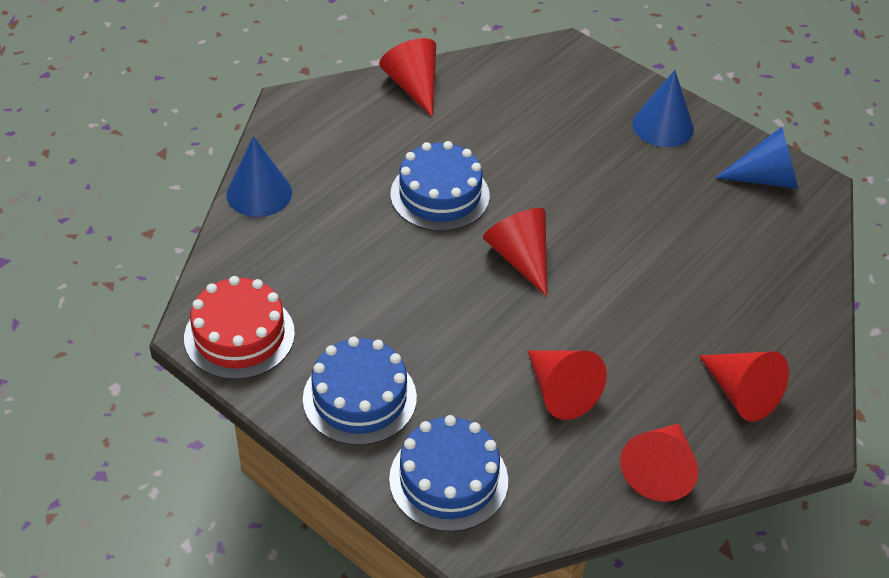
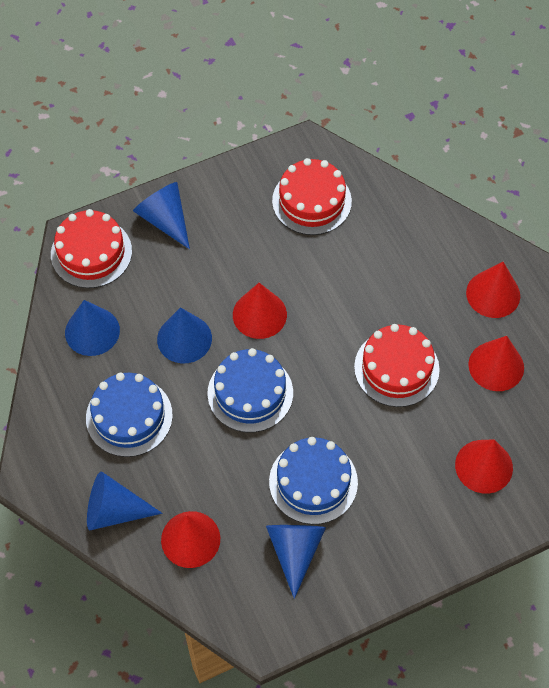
blue cone: 3 -> 5
red cake: 1 -> 3

